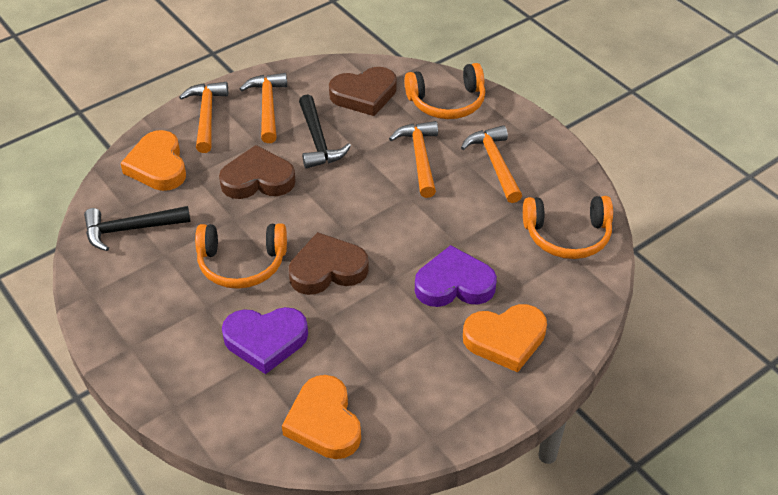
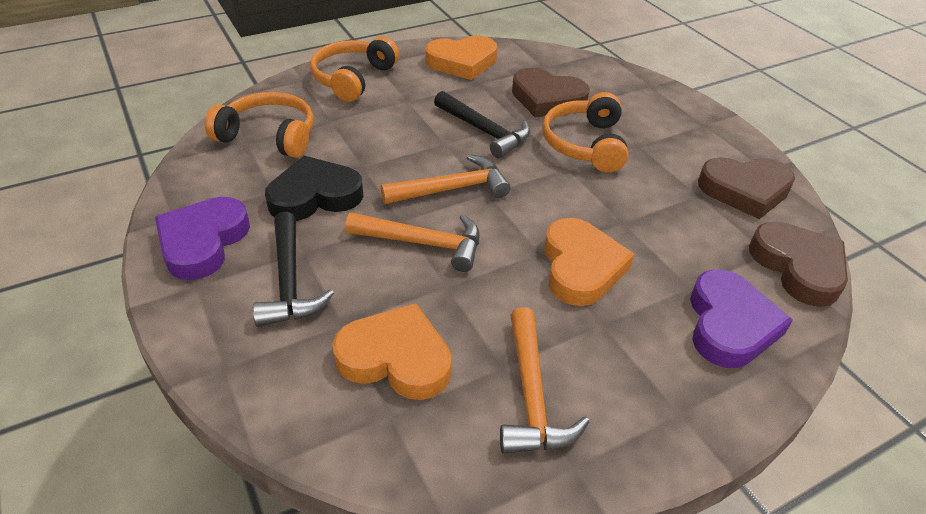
black heart: 0 -> 1
orange hammer: 4 -> 3

